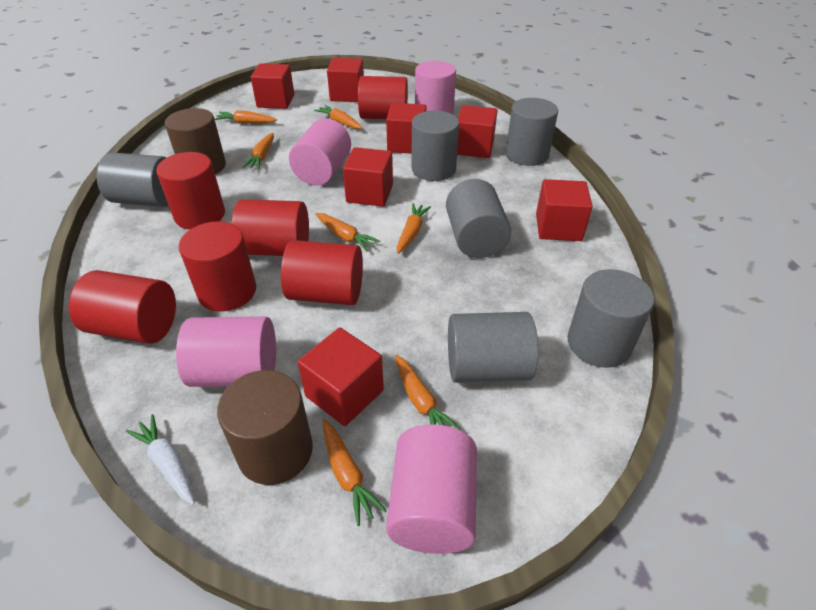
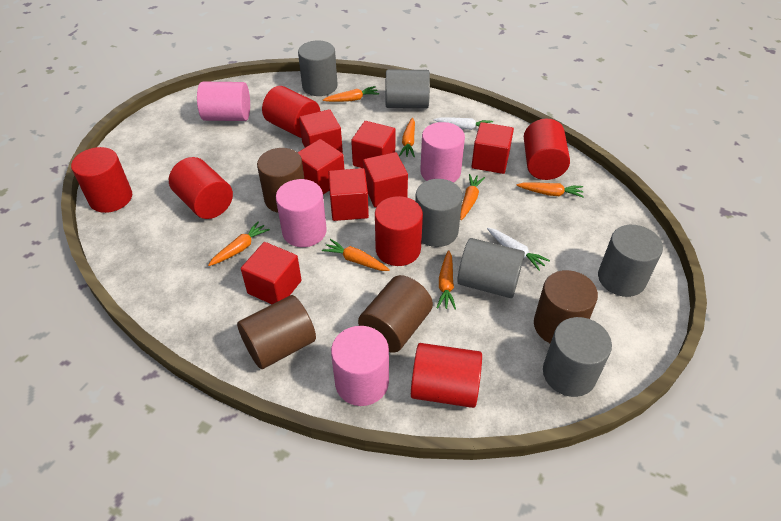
brown cylinder: 2 -> 4
white carrot: 1 -> 2

